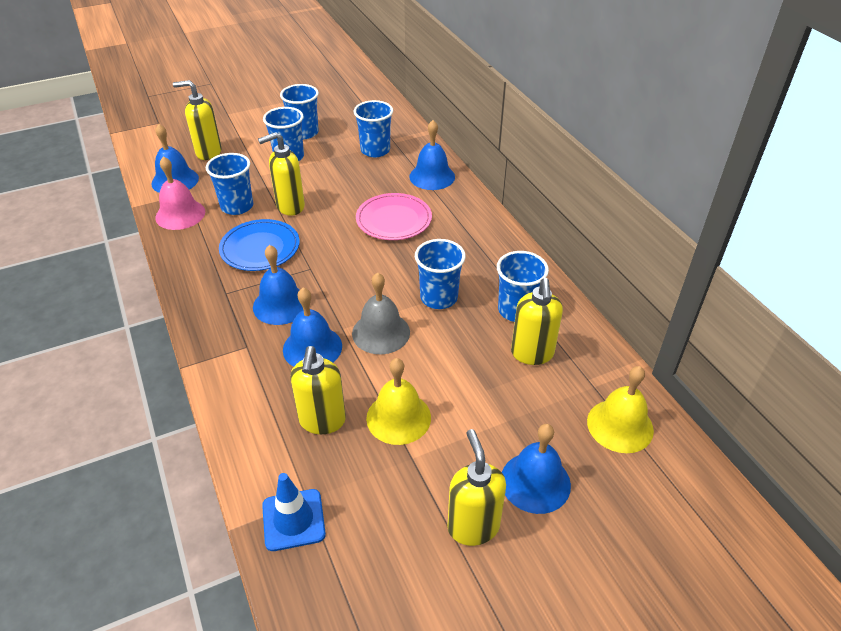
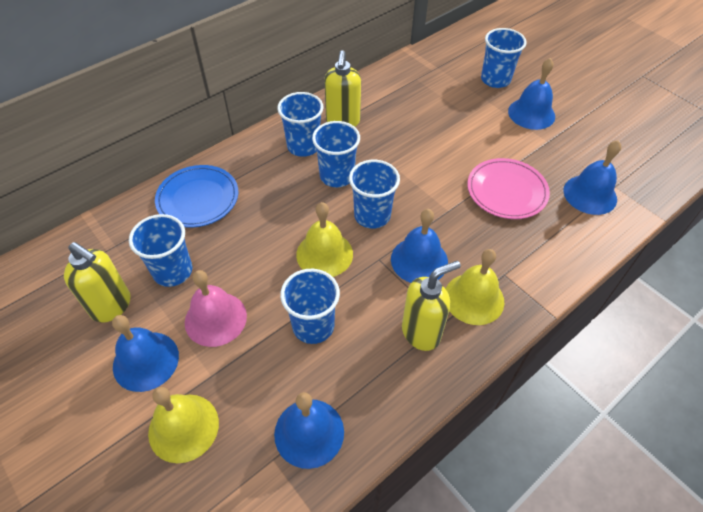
blue traffic cone: 1 -> 0
grey bell: 1 -> 0
yellow bell: 2 -> 3
yellow soap dispenser: 5 -> 3

